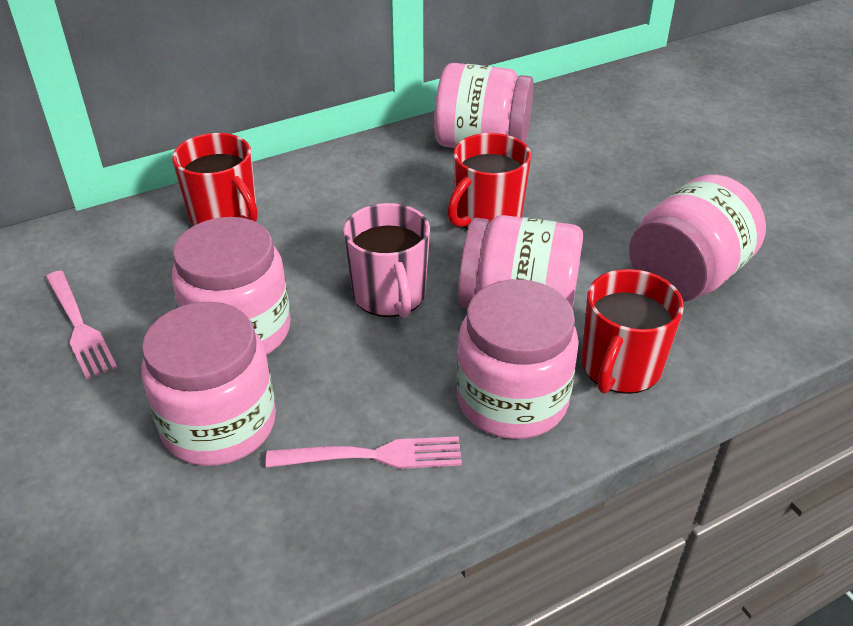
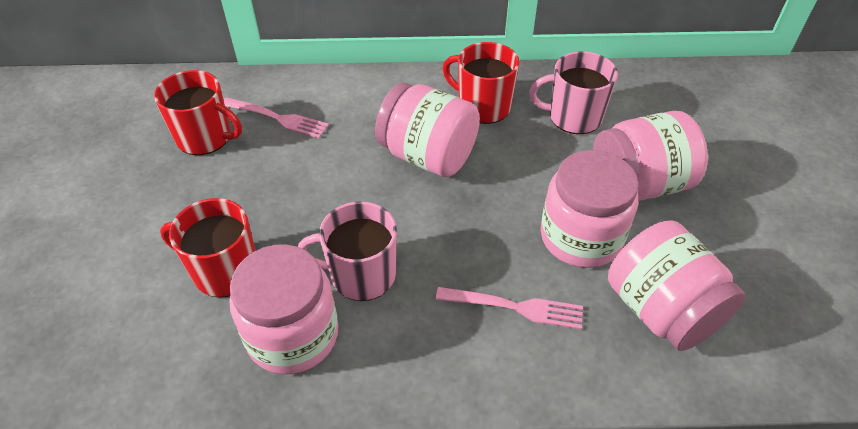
pink jar: 6 -> 5
pink mug: 1 -> 2

